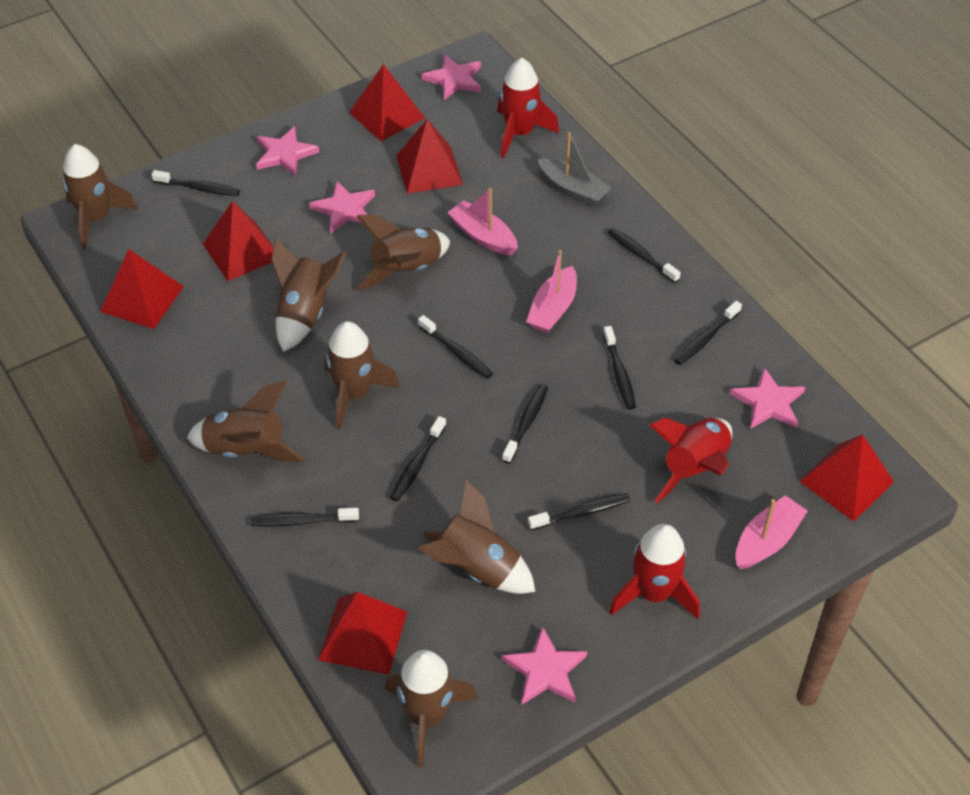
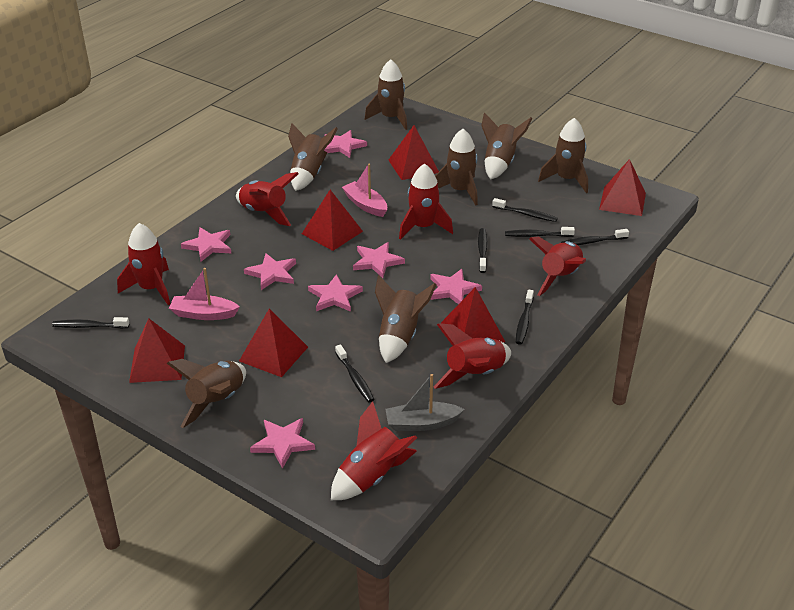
black toothbrush: 9 -> 7
pink boat: 3 -> 2
pink star: 5 -> 7
red rocket: 3 -> 6

